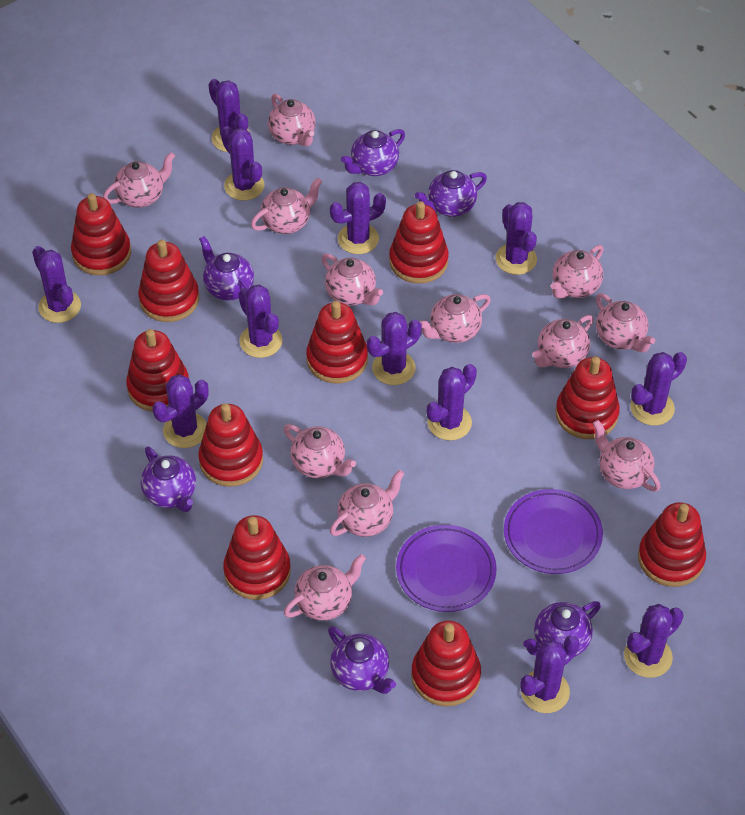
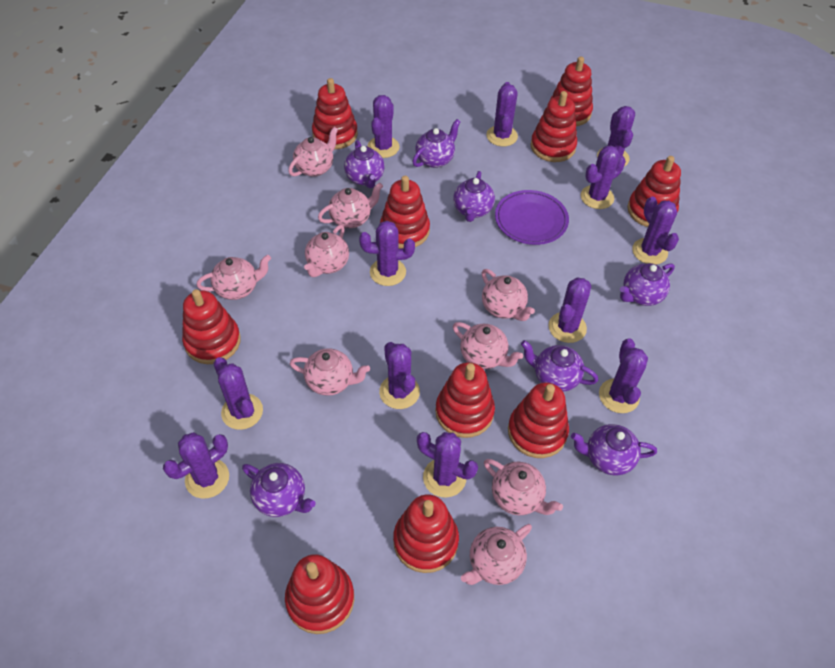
pink teapot: 12 -> 9
purple plate: 2 -> 1
purple teapot: 6 -> 7

